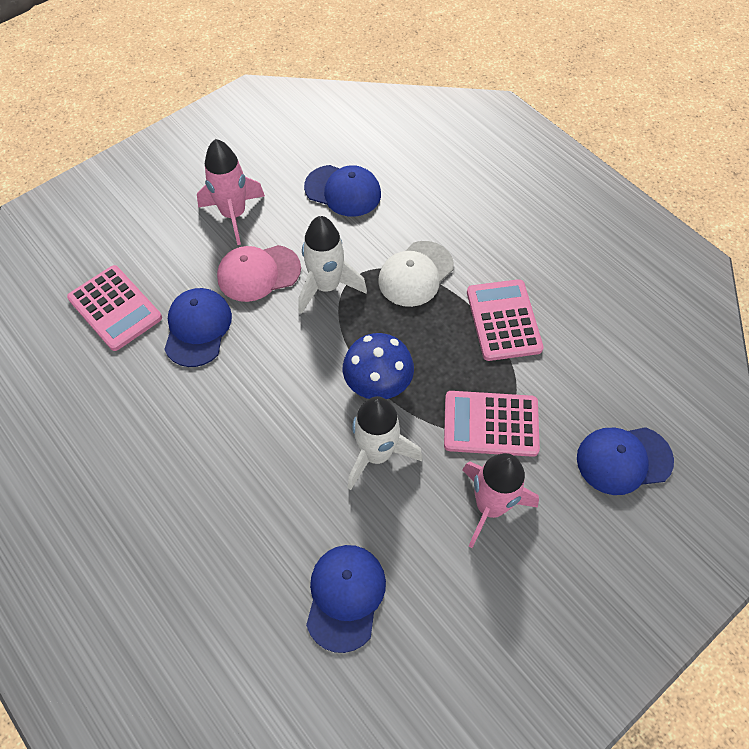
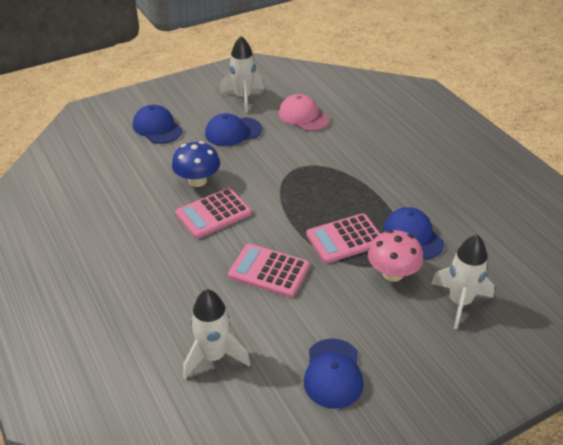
pink mushroom: 0 -> 1
pink rocket: 2 -> 0
white cap: 1 -> 0
white rocket: 2 -> 3

